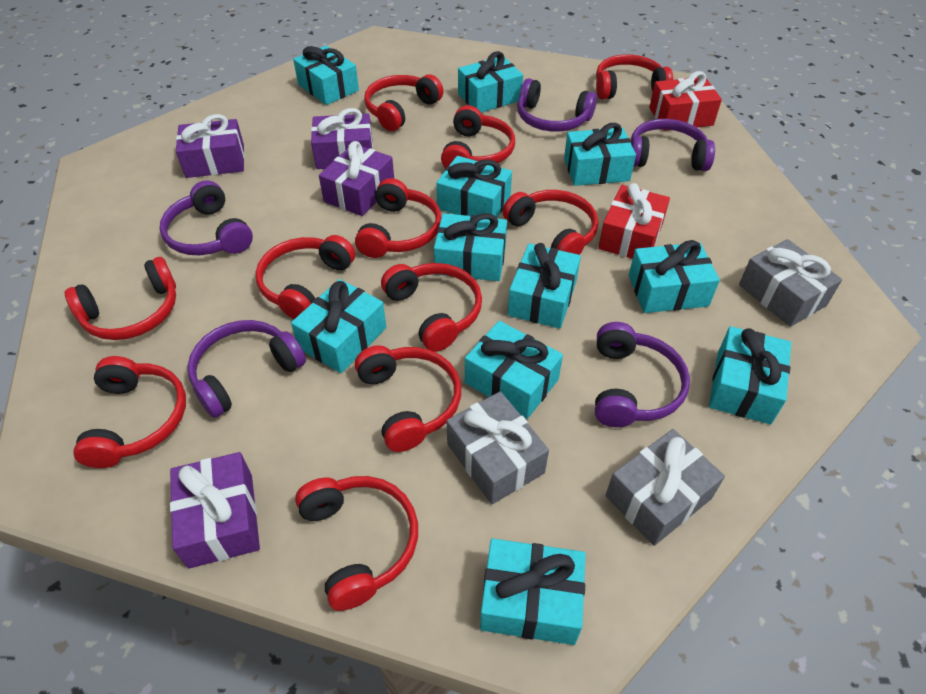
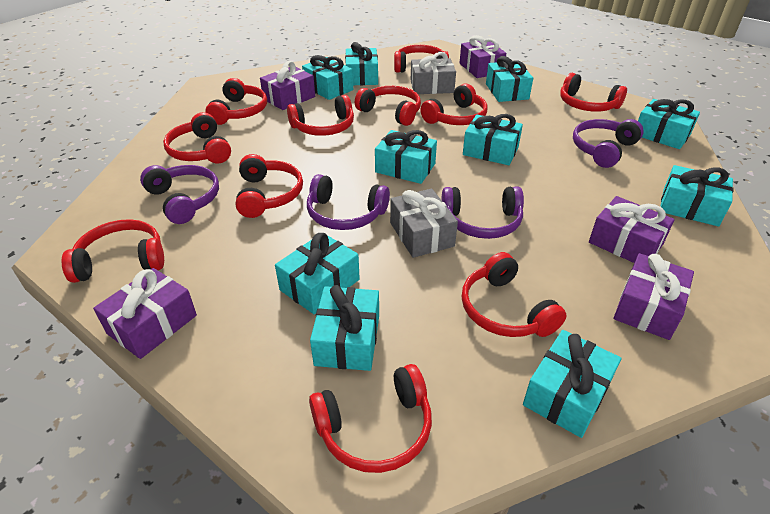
grey gift: 3 -> 2
purple gift: 4 -> 5
purple headphones: 5 -> 4
red gift: 2 -> 0
turquoise gift: 11 -> 10

